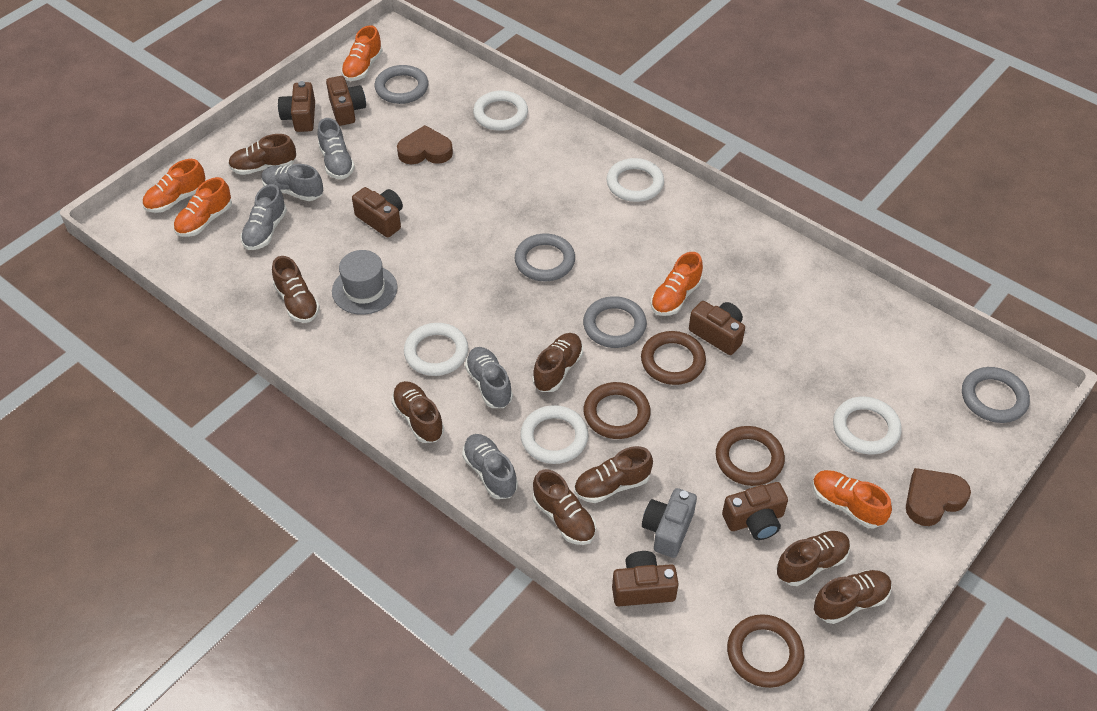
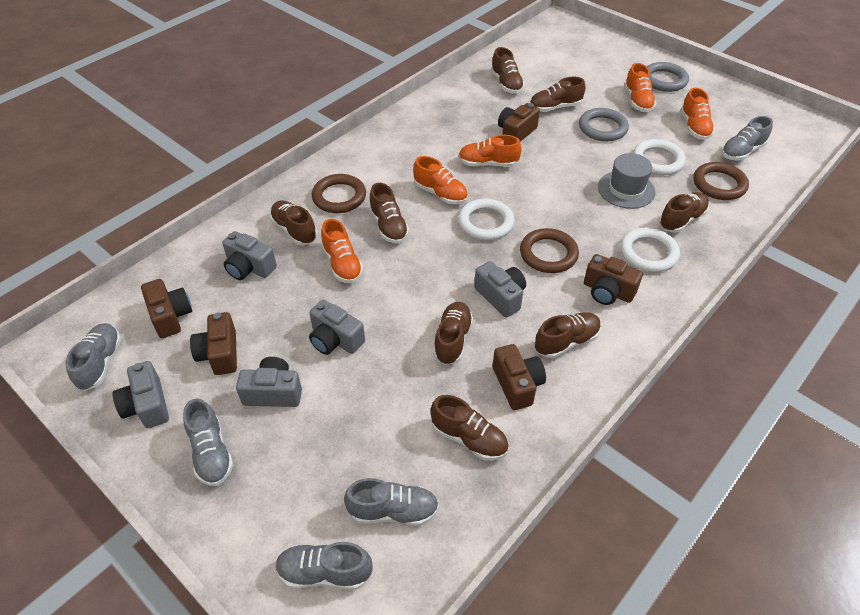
brown camera: 6 -> 5
brown heart: 2 -> 0
brown ring: 4 -> 3
grey camera: 1 -> 5
grey ring: 4 -> 2
white ring: 5 -> 3

